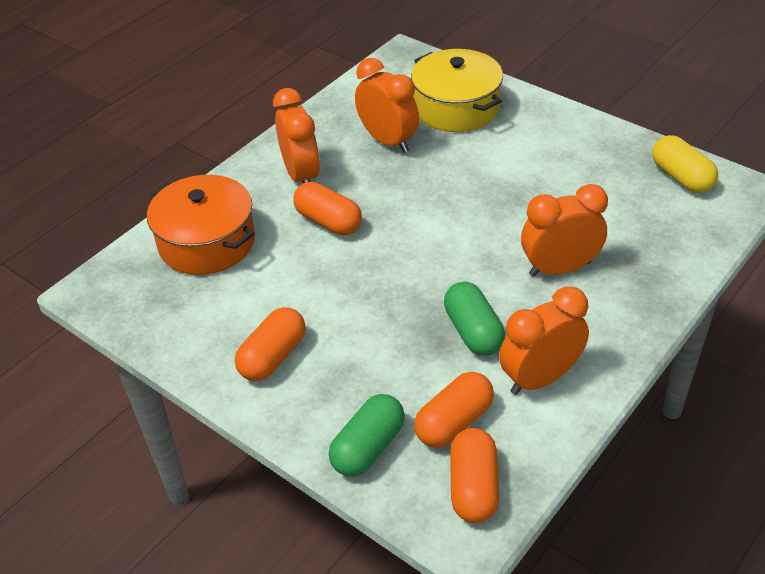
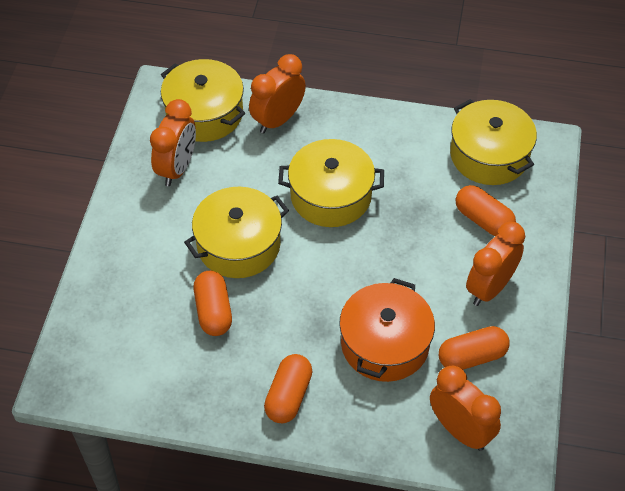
green capsule: 2 -> 0
yellow capsule: 1 -> 0
yellow pot: 1 -> 4

